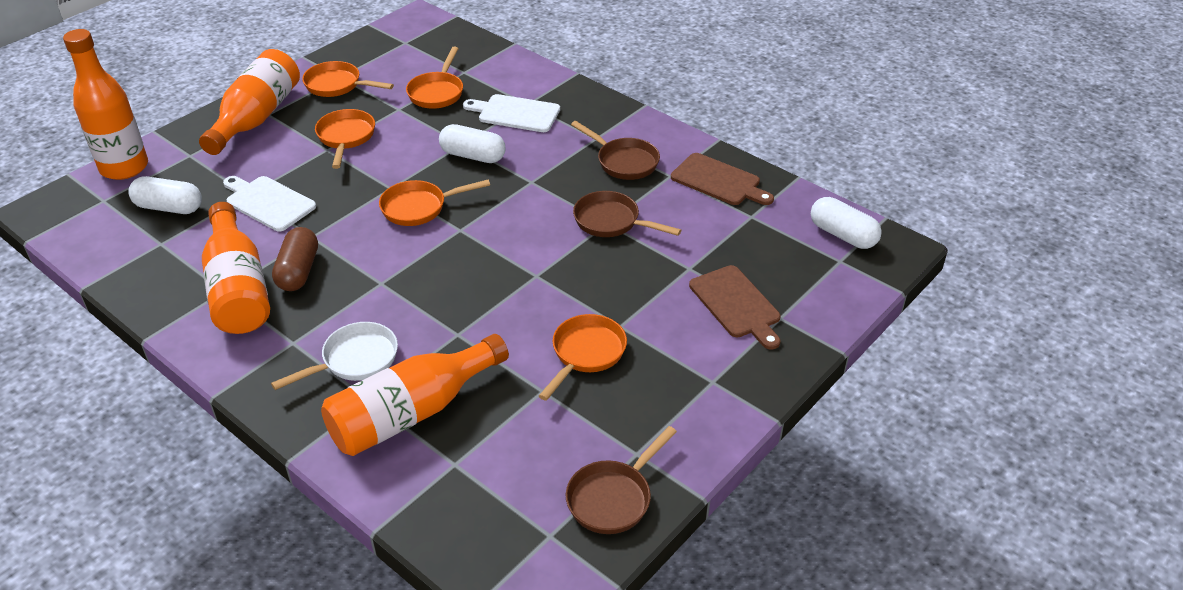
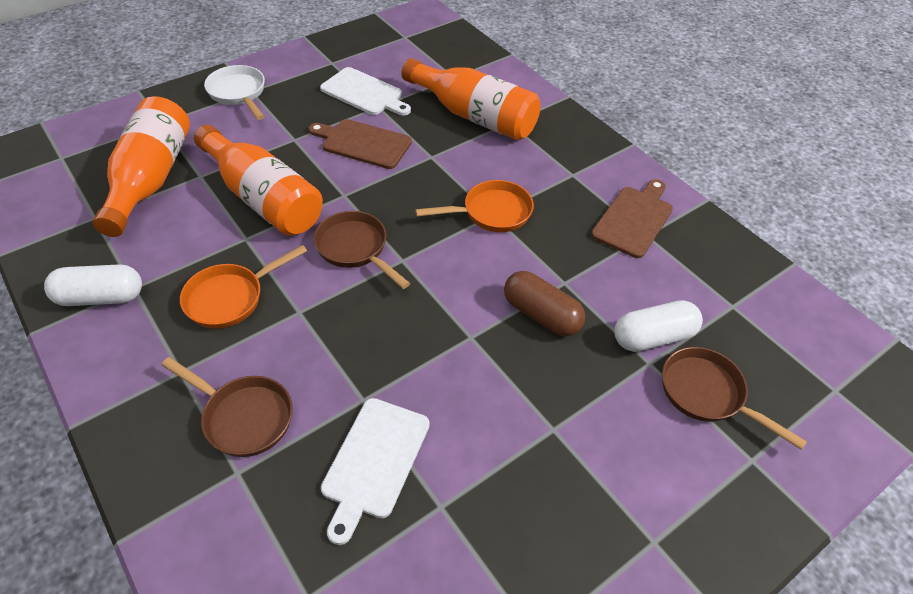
orange bottle: 4 -> 3
orange pan: 5 -> 2
white capsule: 3 -> 2

